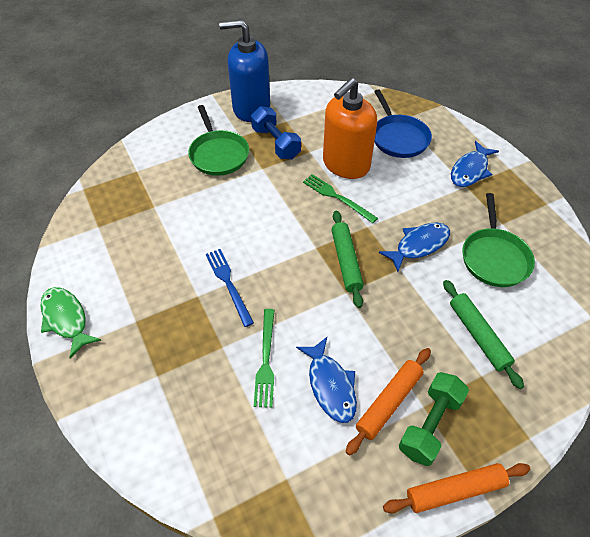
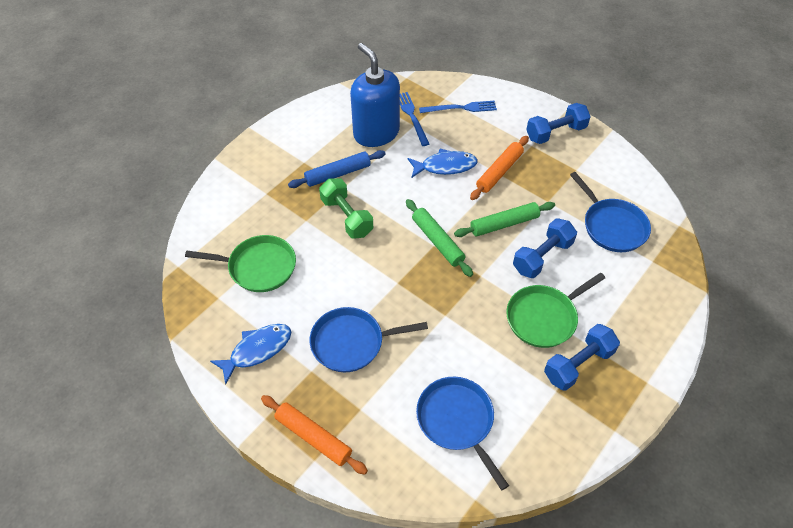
blue dumbbell: 1 -> 3
blue fish: 3 -> 2
blue fork: 1 -> 2
blue pan: 1 -> 3
blue rolling pin: 0 -> 1
green fish: 1 -> 0
green fork: 2 -> 0
orange soap dispenser: 1 -> 0

